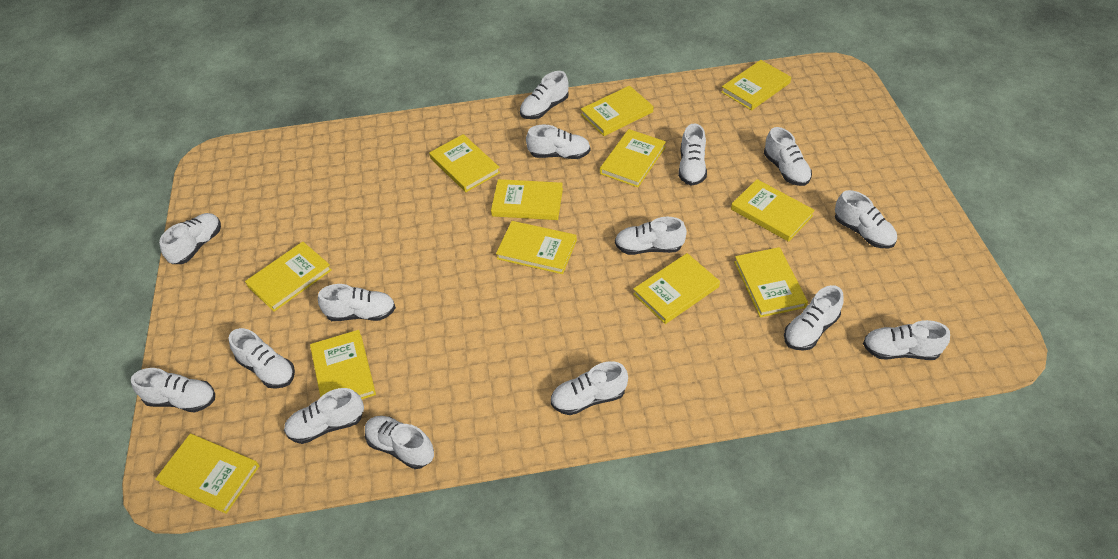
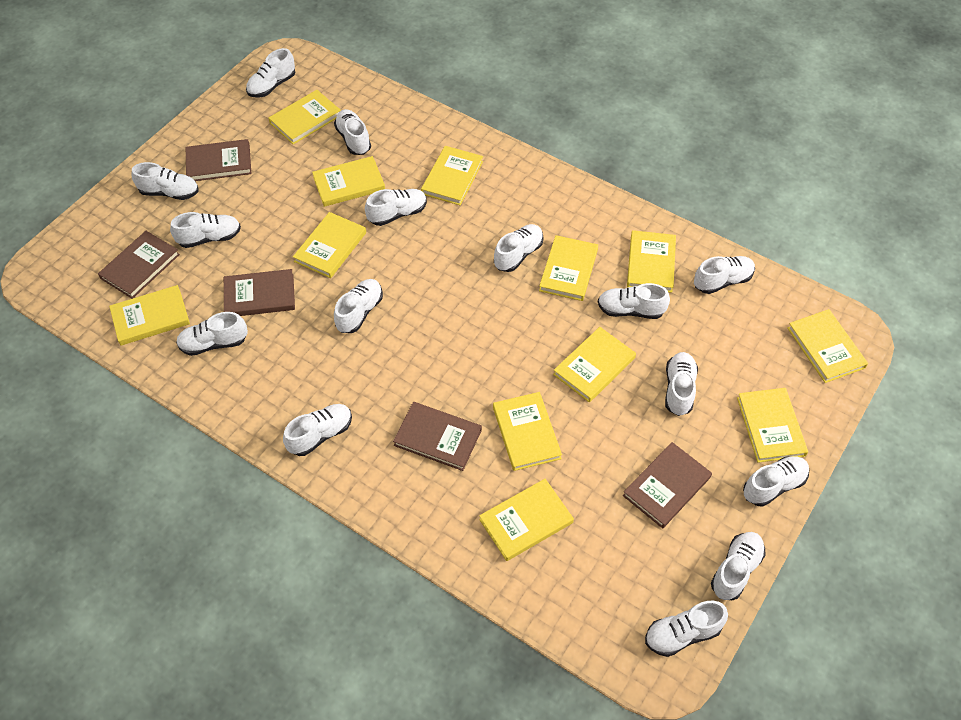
brown book: 0 -> 5

